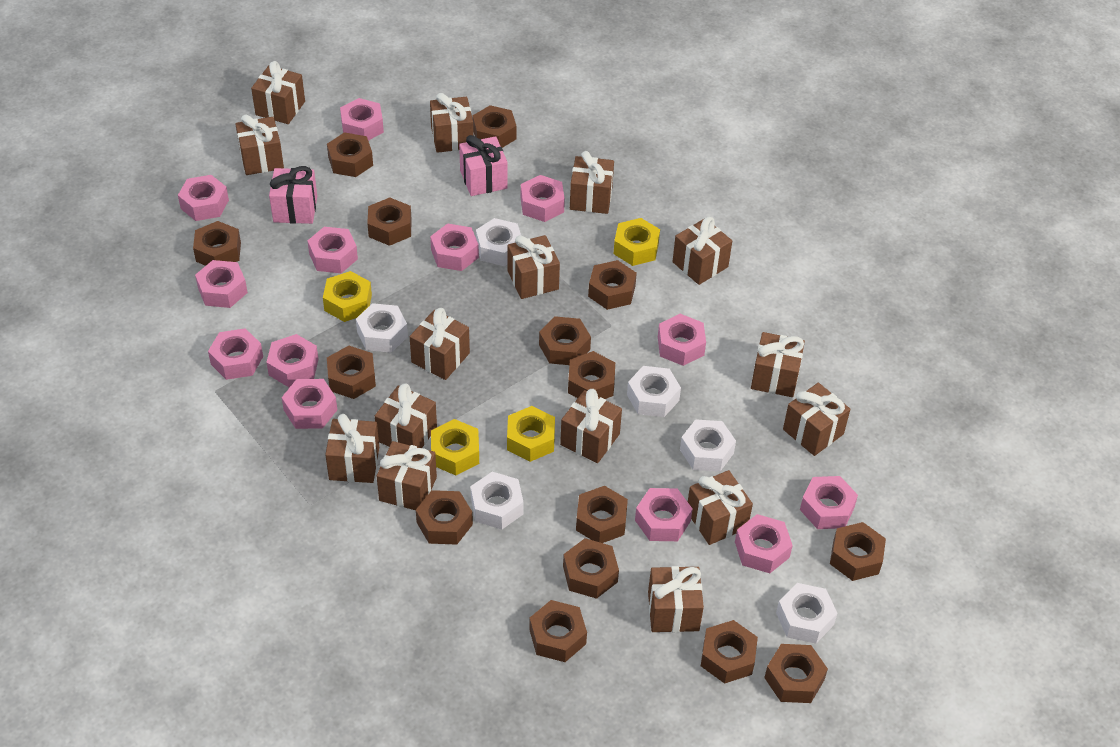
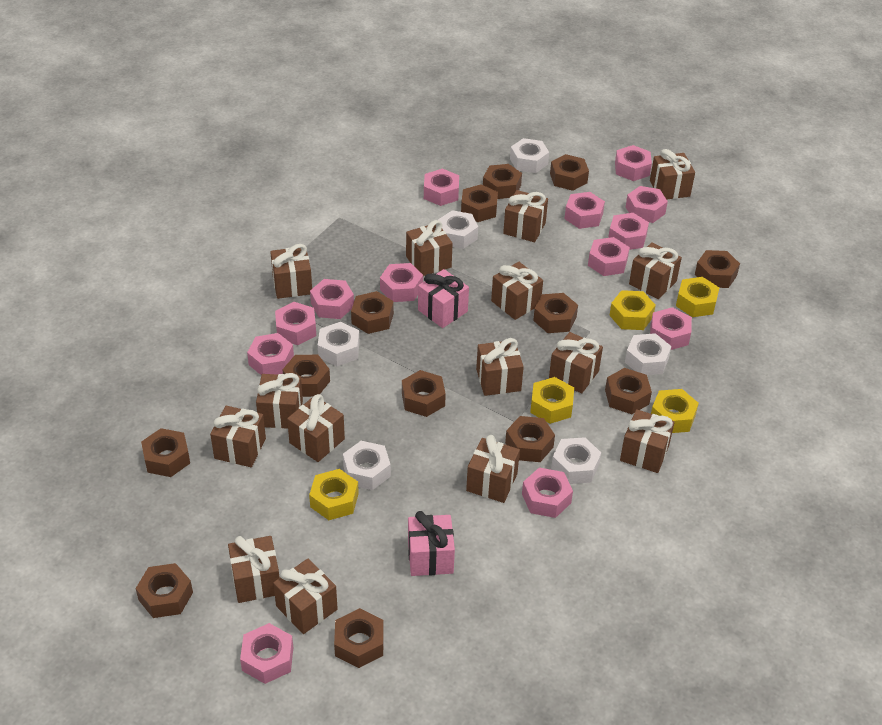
brown nut: 15 -> 13
yellow nut: 4 -> 5

